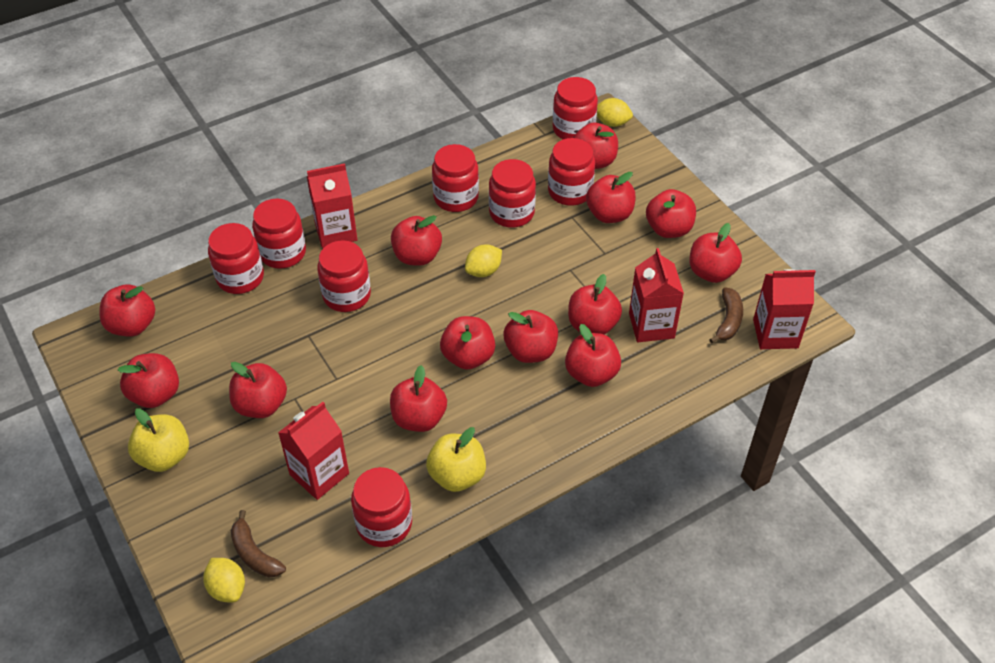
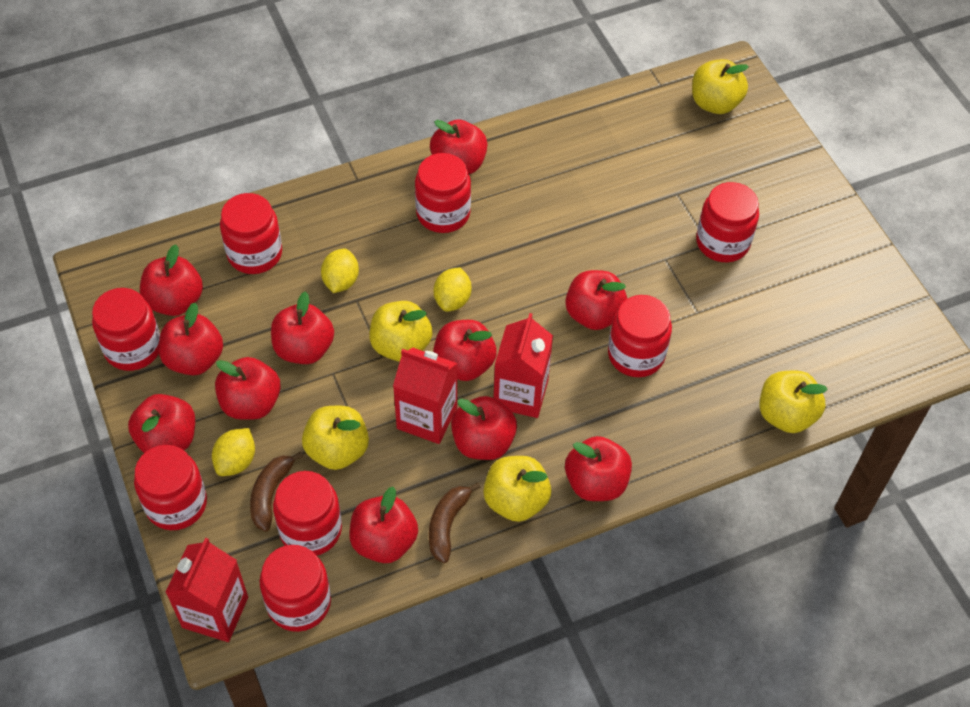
red apple: 13 -> 11
red carton: 4 -> 3
yellow apple: 2 -> 5

